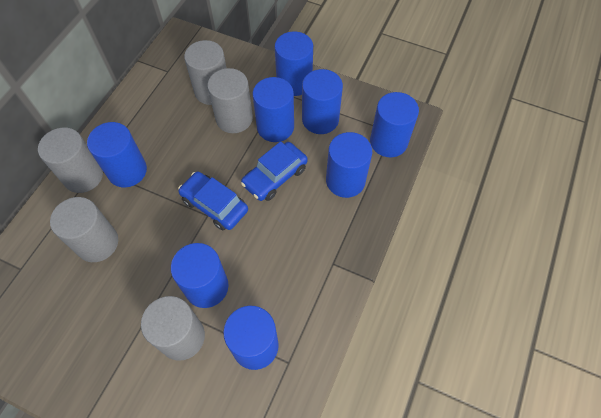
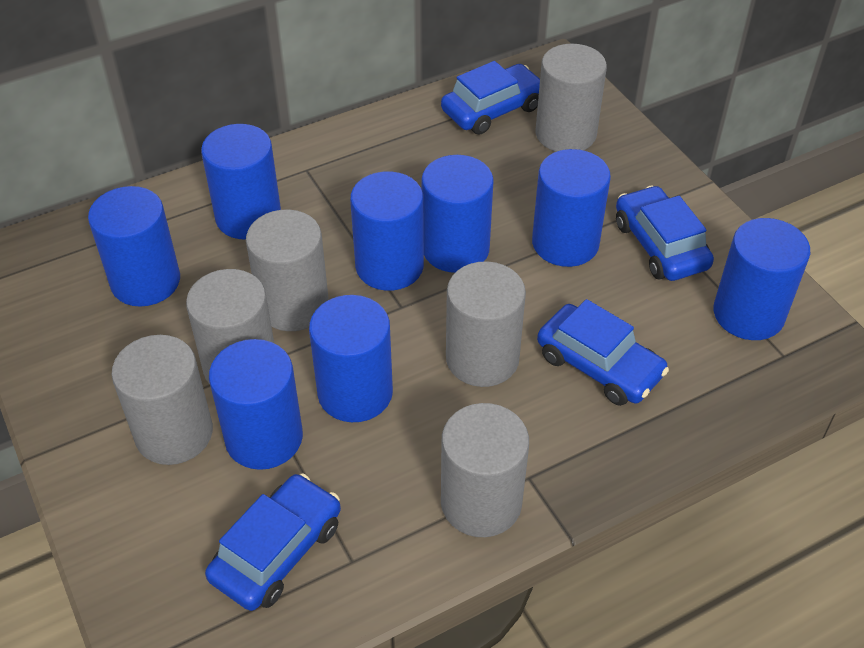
blue car: 2 -> 4
grey cylinder: 5 -> 6

